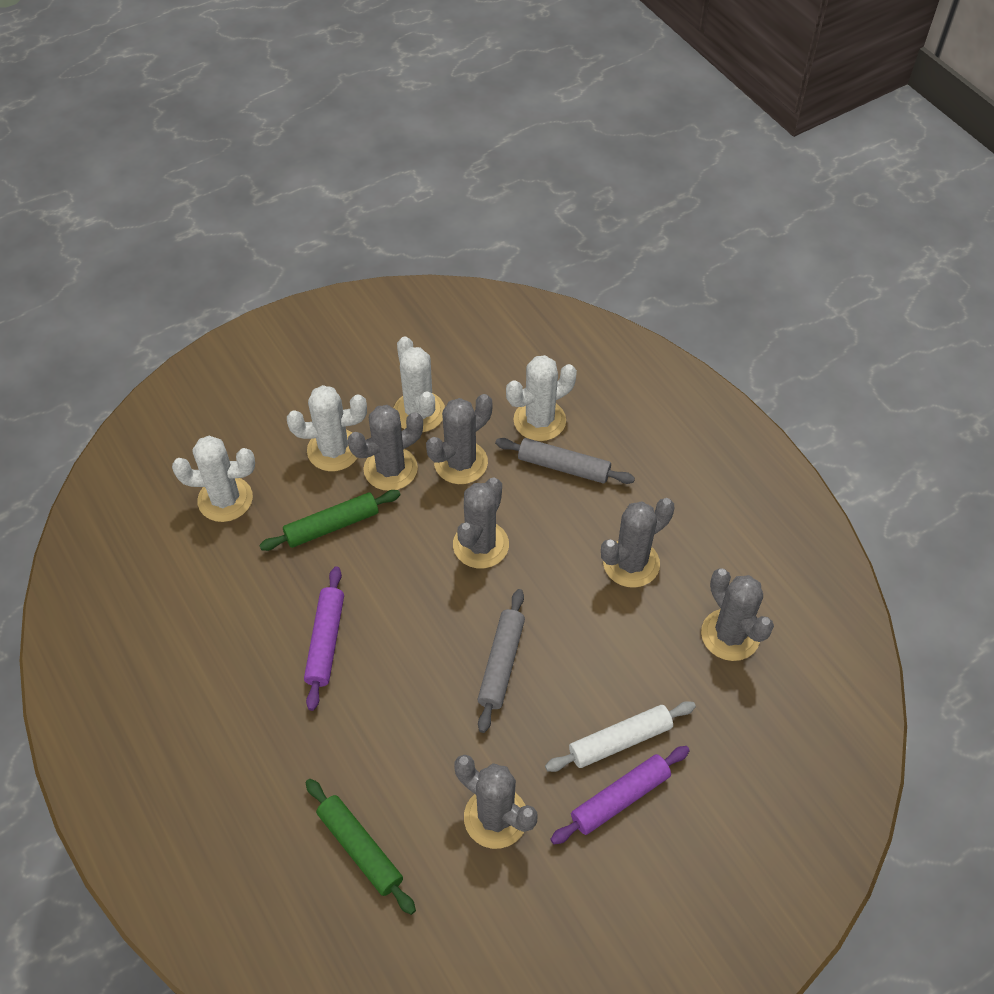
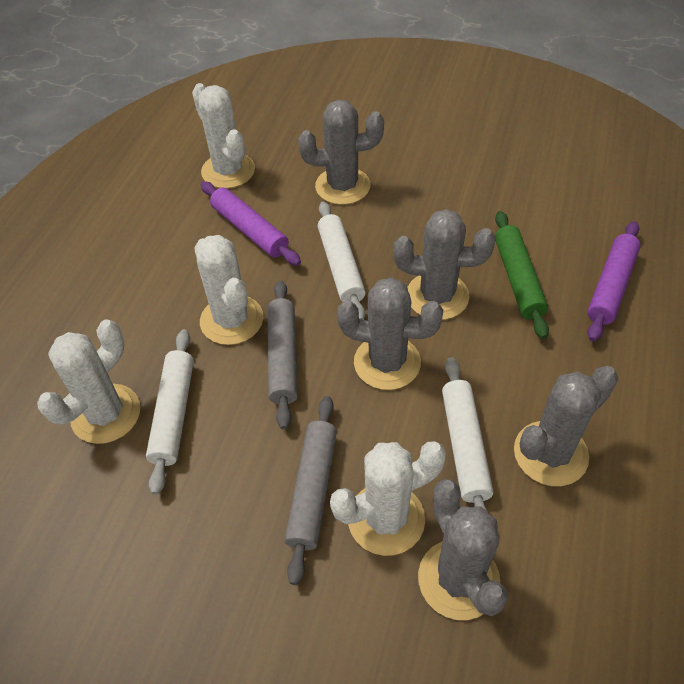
green rolling pin: 2 -> 1
grey cactus: 6 -> 5
white rolling pin: 1 -> 3

